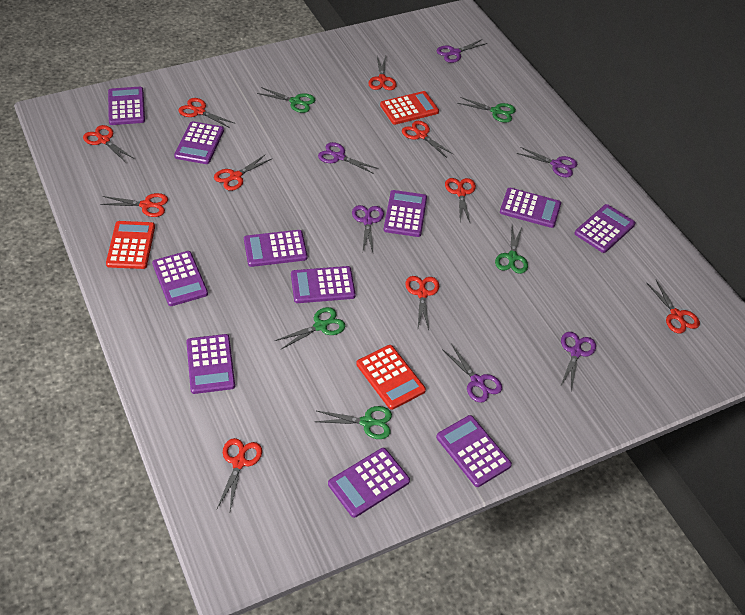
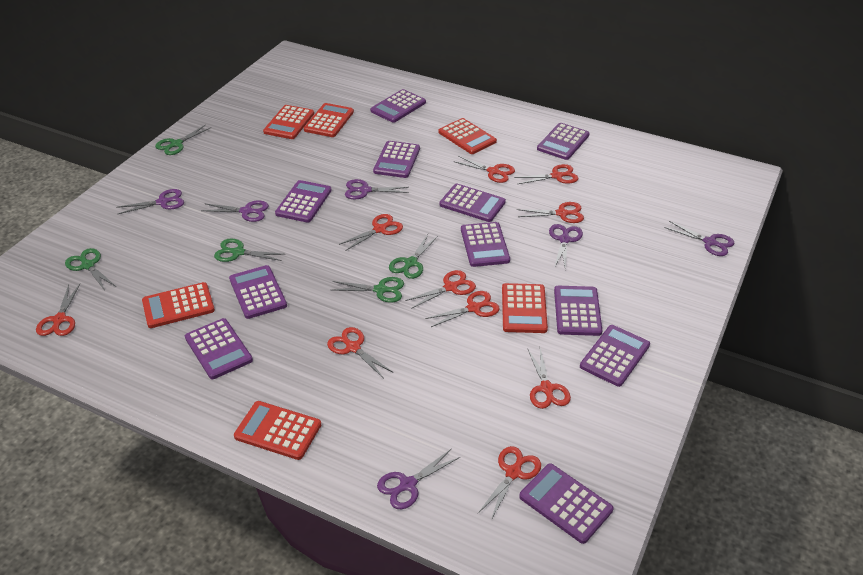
red calculator: 3 -> 6

